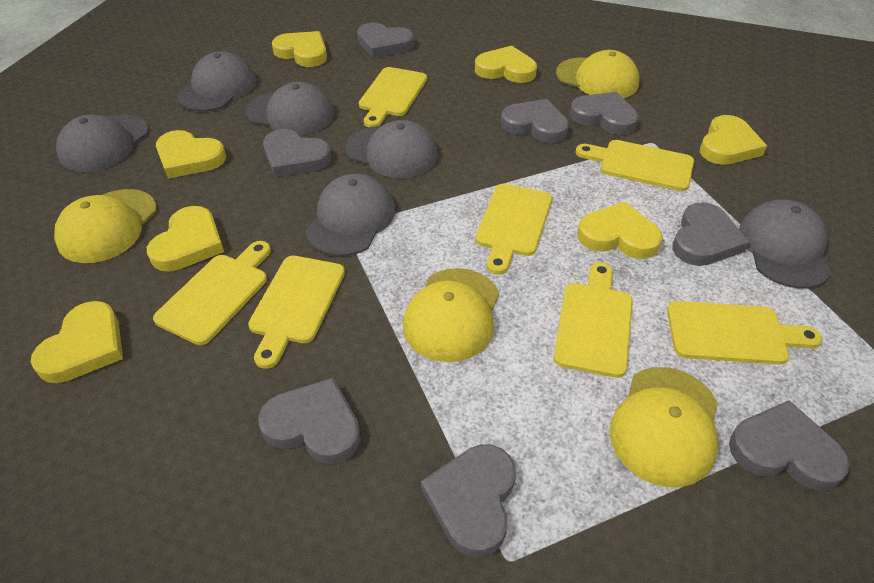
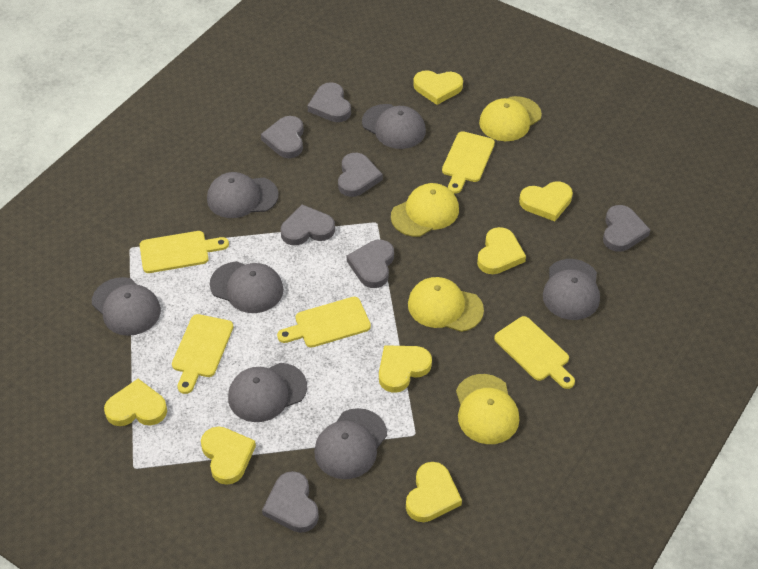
grey cap: 6 -> 7
grey heart: 8 -> 7
yellow cutting board: 7 -> 5

